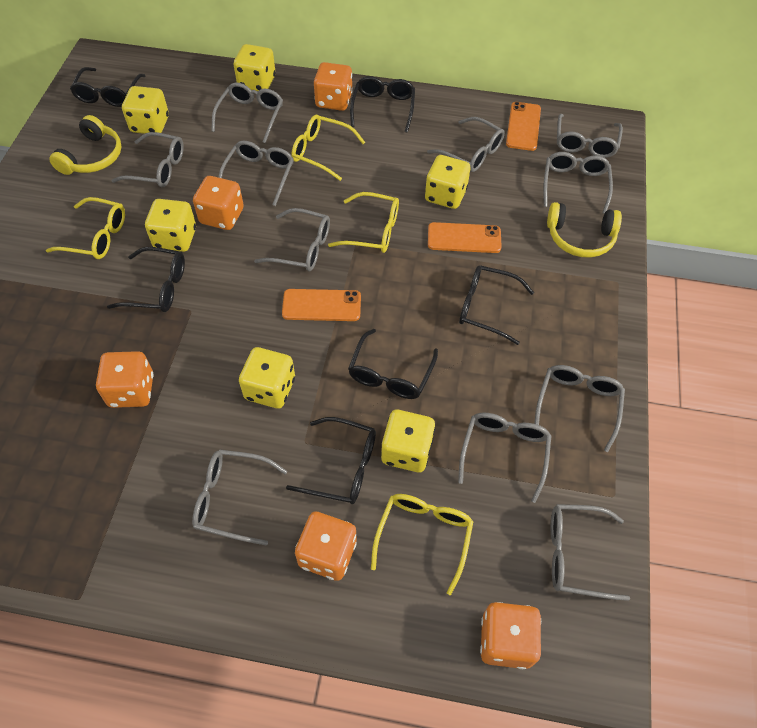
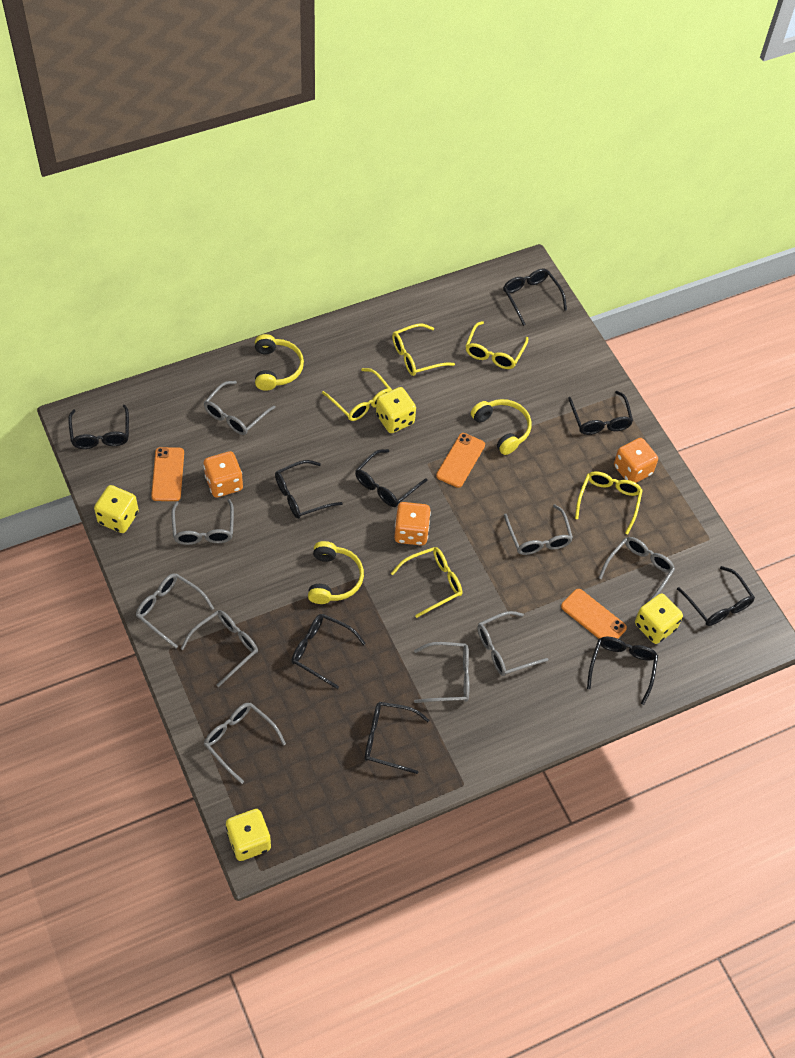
black glasses: 6 -> 9
grey glasses: 11 -> 9
orange dice: 5 -> 3
yellow dice: 6 -> 4
yellow glasses: 4 -> 5
yellow headphones: 2 -> 3

